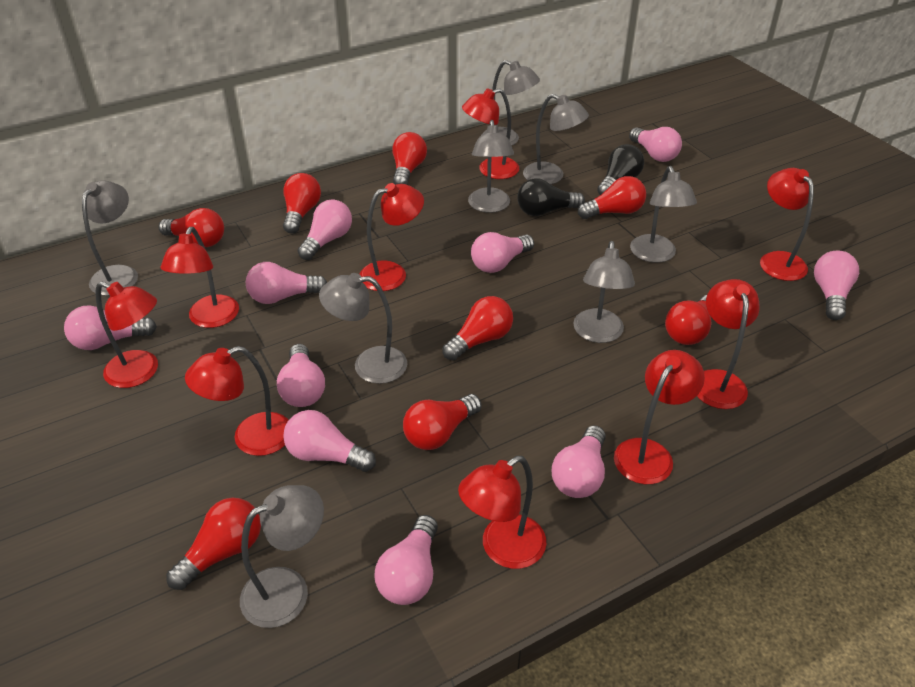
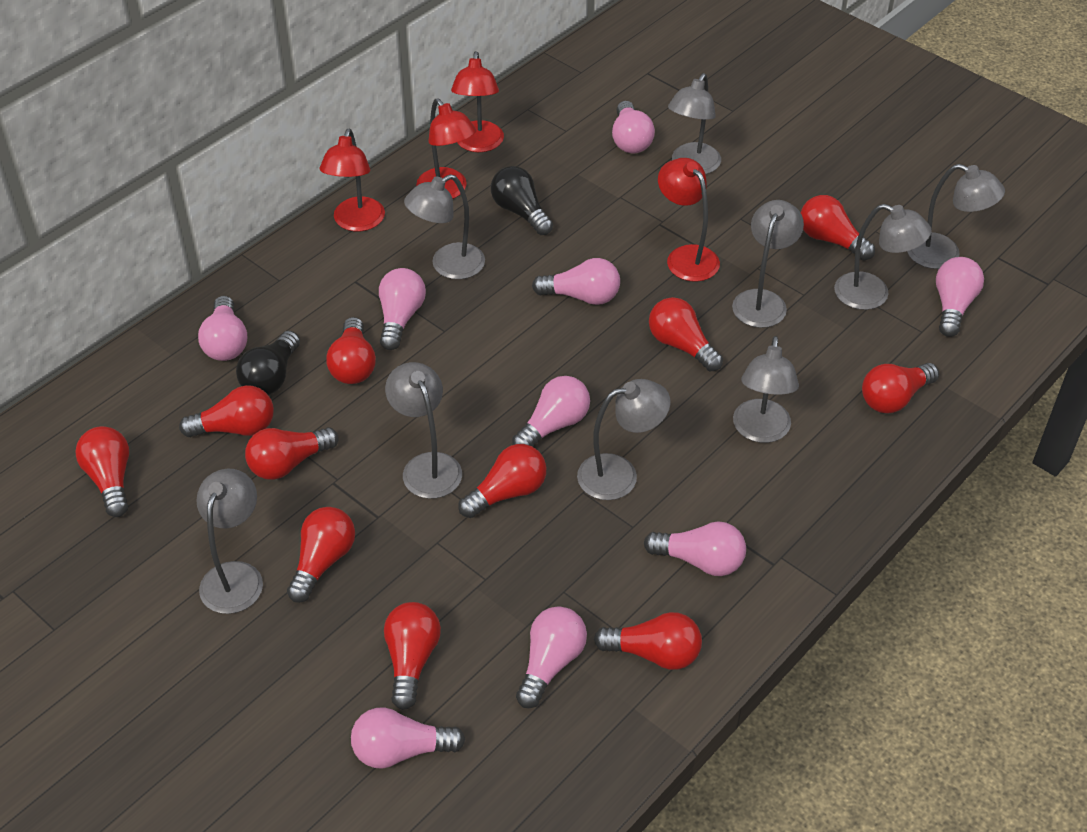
grey lamp: 8 -> 9
pink light bulb: 10 -> 9
red lamp: 9 -> 4
red light bulb: 8 -> 11

